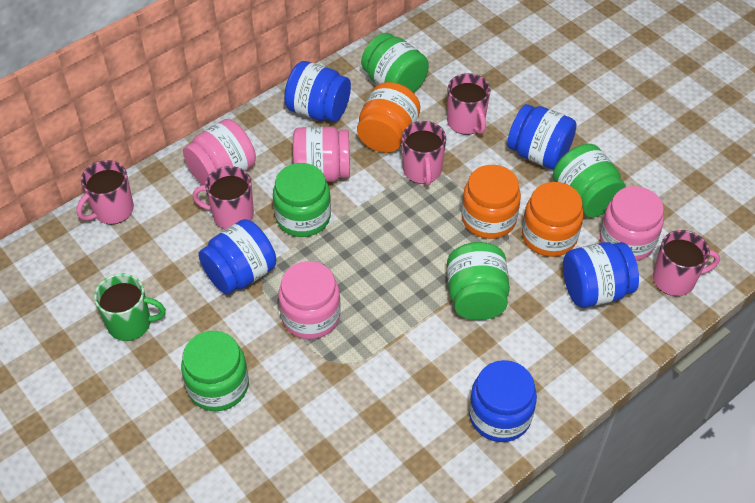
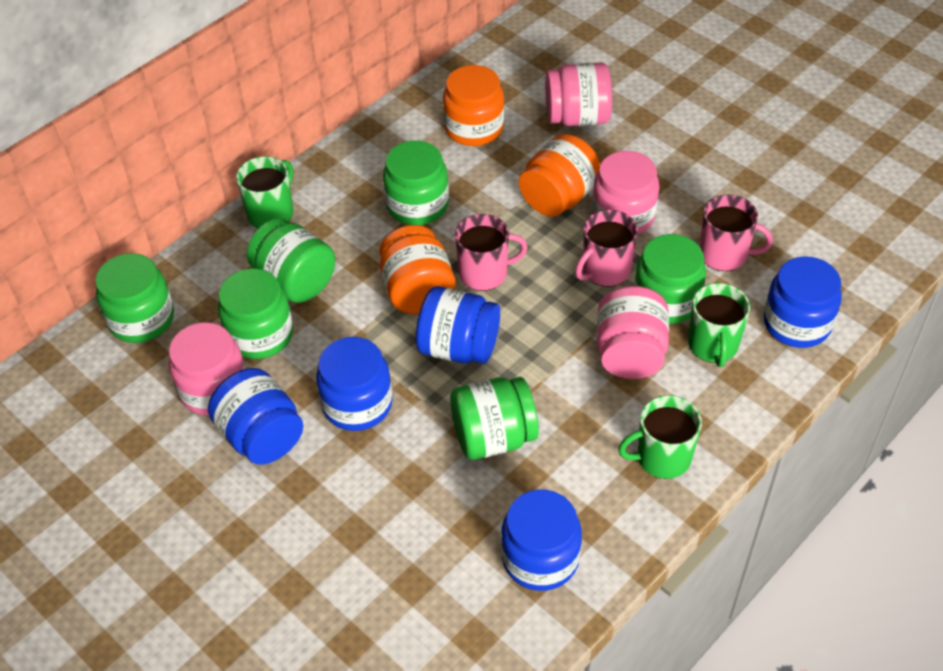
green jar: 5 -> 6
green mug: 1 -> 3
pink mug: 5 -> 3

